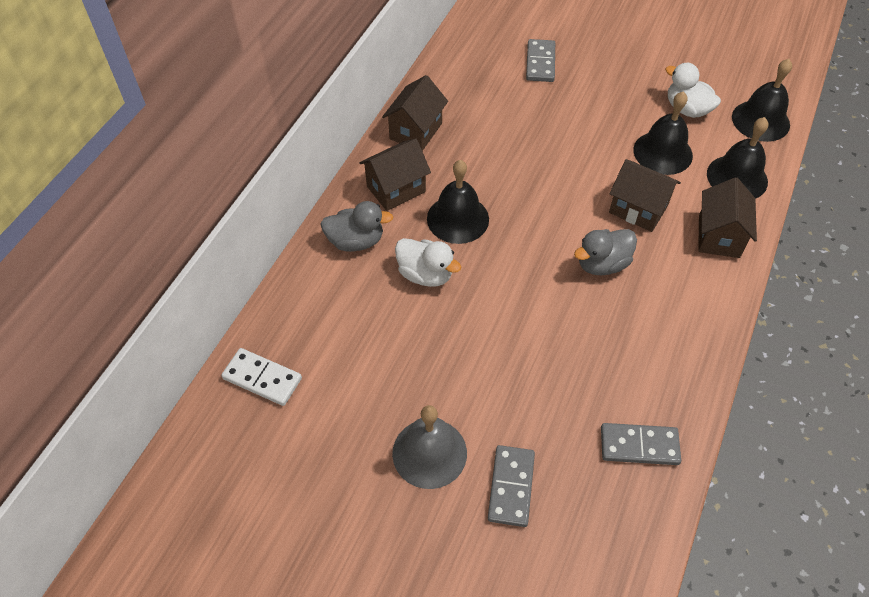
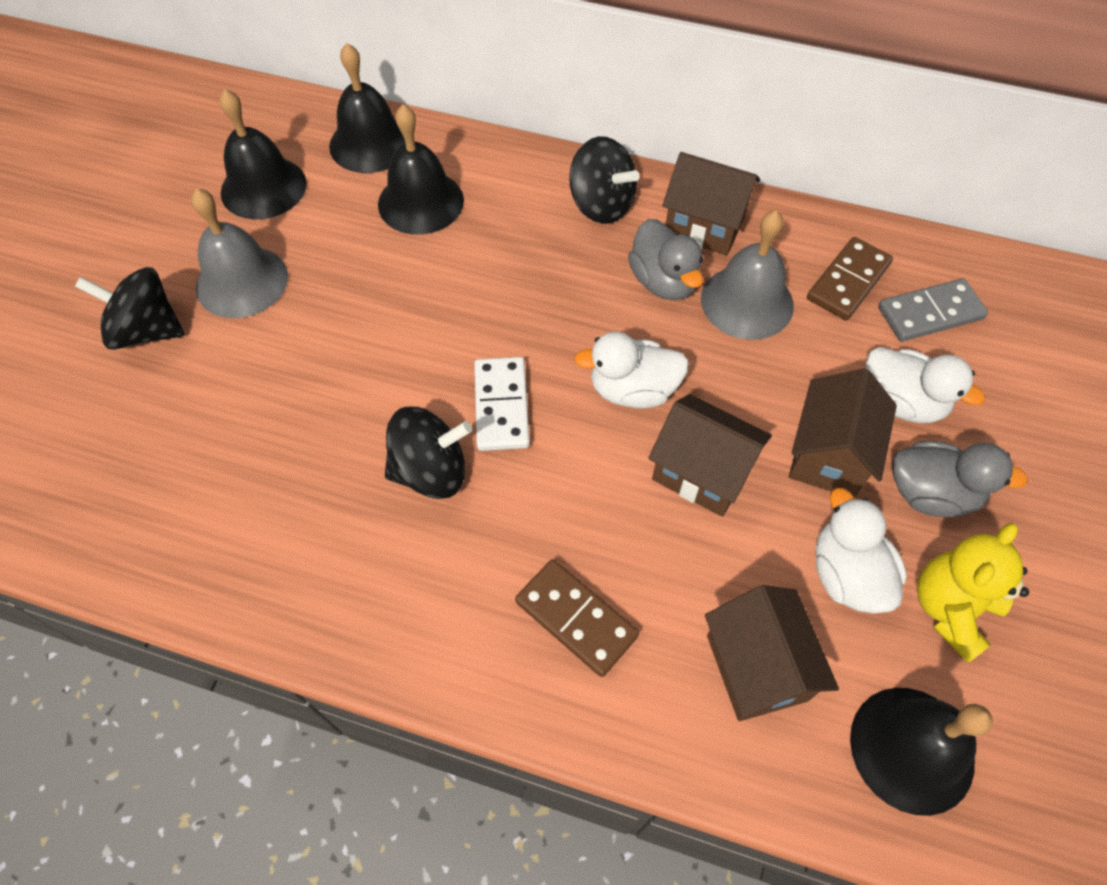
black spinning top: 0 -> 3
brown domino: 0 -> 2
grey bell: 1 -> 2
grey domino: 3 -> 1
white duck: 2 -> 3
yellow teddy bear: 0 -> 1

